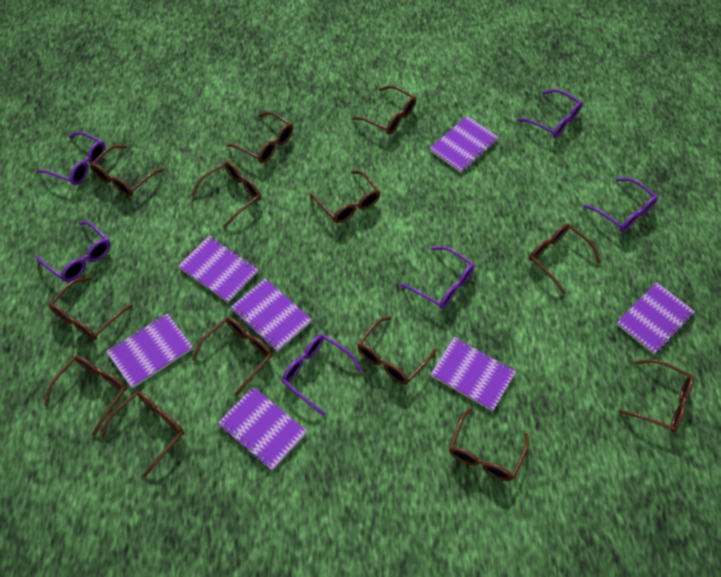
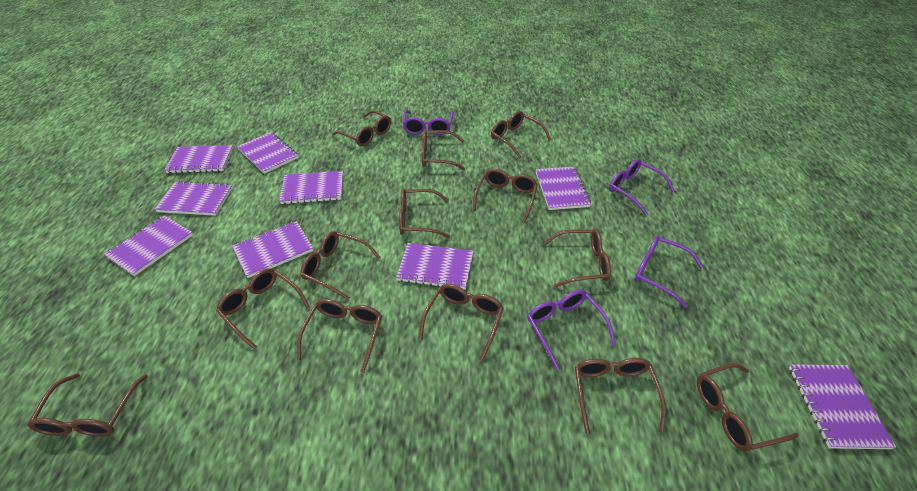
purple glasses: 6 -> 4
purple notebook: 7 -> 9

